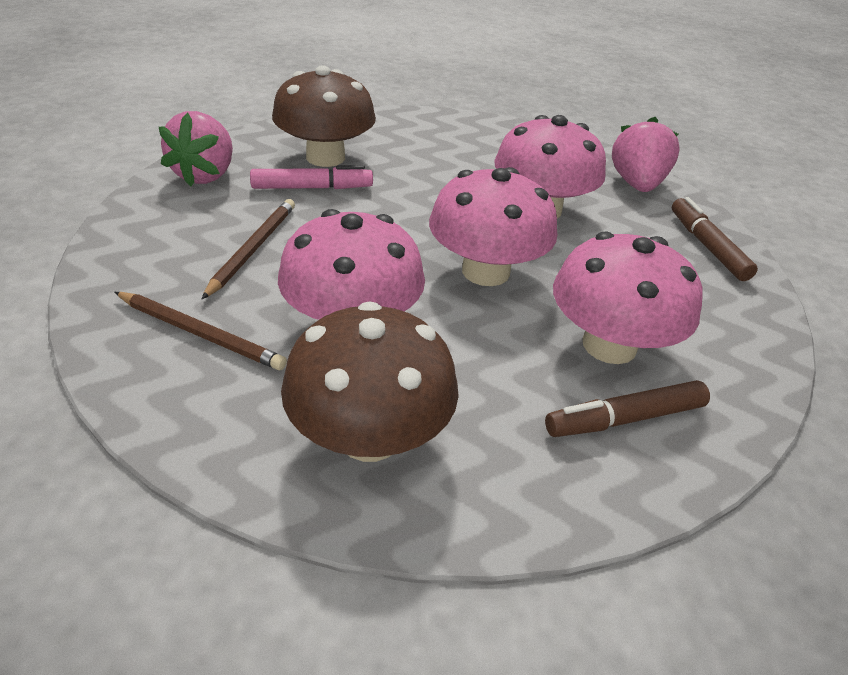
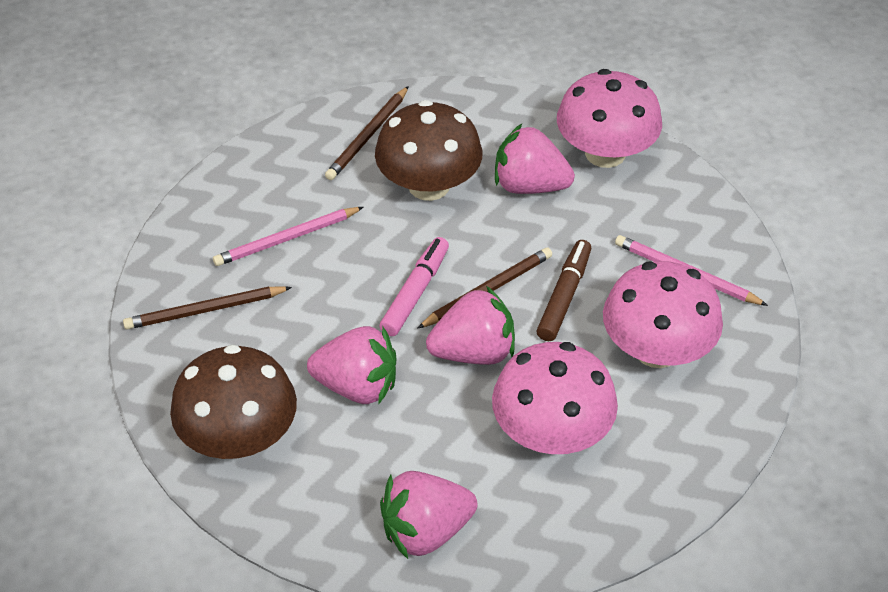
brown marker: 2 -> 1
brown pencil: 2 -> 3
pink mushroom: 4 -> 3
pink pencil: 0 -> 2
pink strawberry: 2 -> 4

